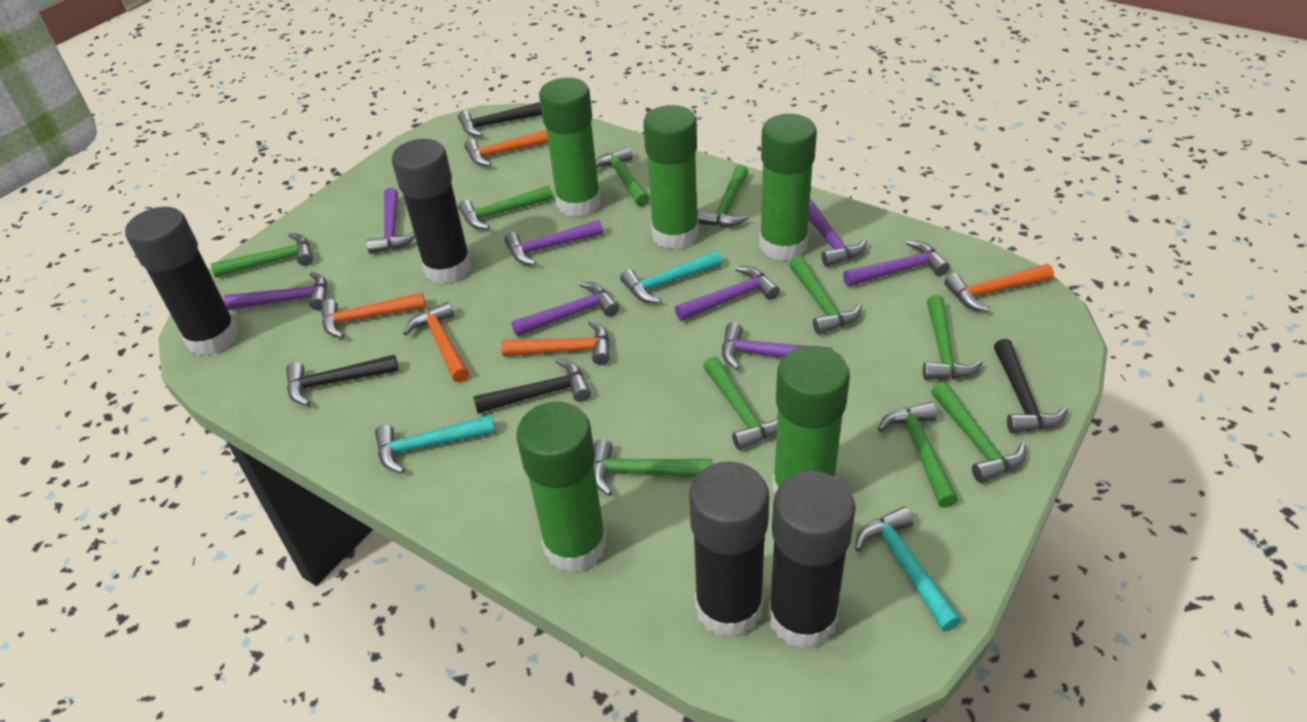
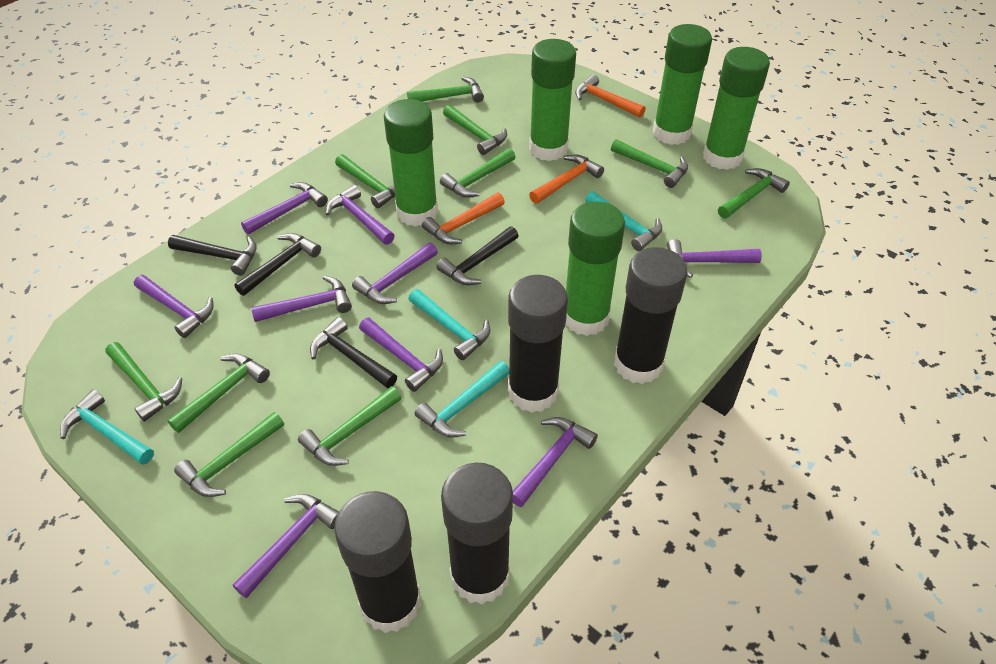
orange hammer: 5 -> 3
purple hammer: 8 -> 9
turquoise hammer: 3 -> 4

